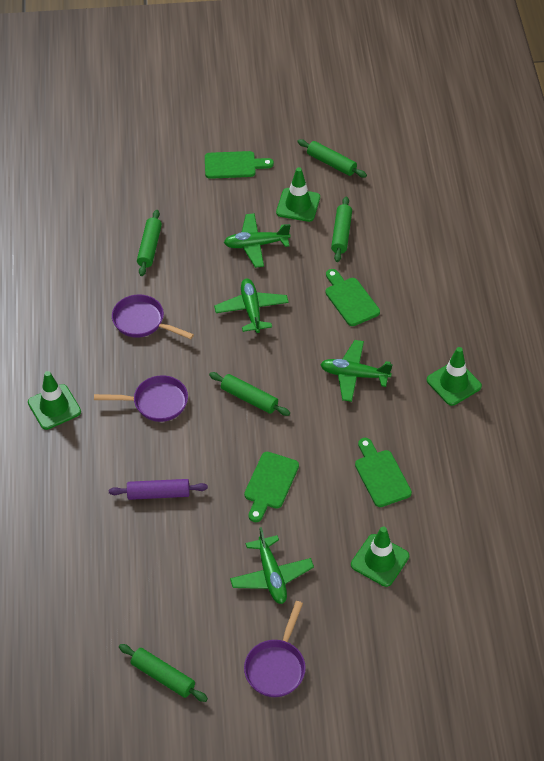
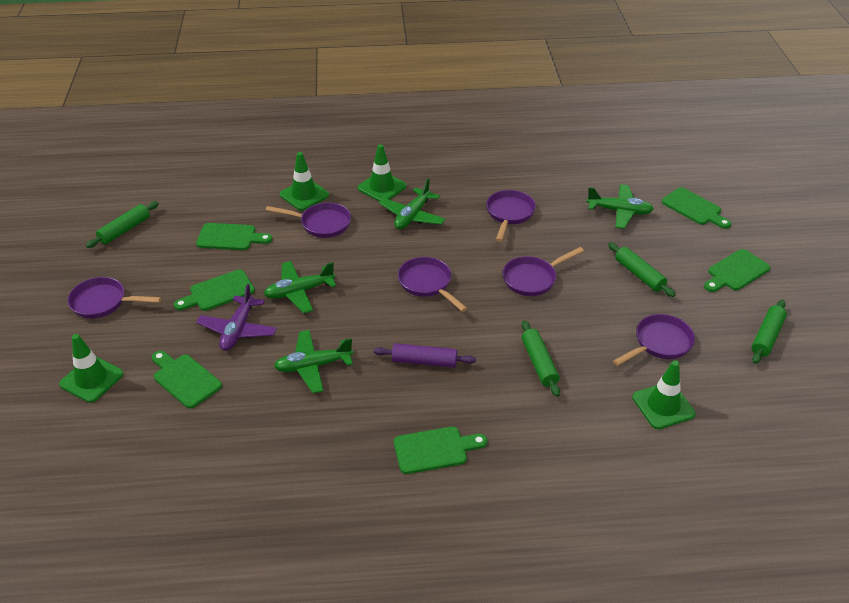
green cutting board: 4 -> 6
green rolling pin: 5 -> 4
purple pan: 3 -> 6
purple plane: 0 -> 1

